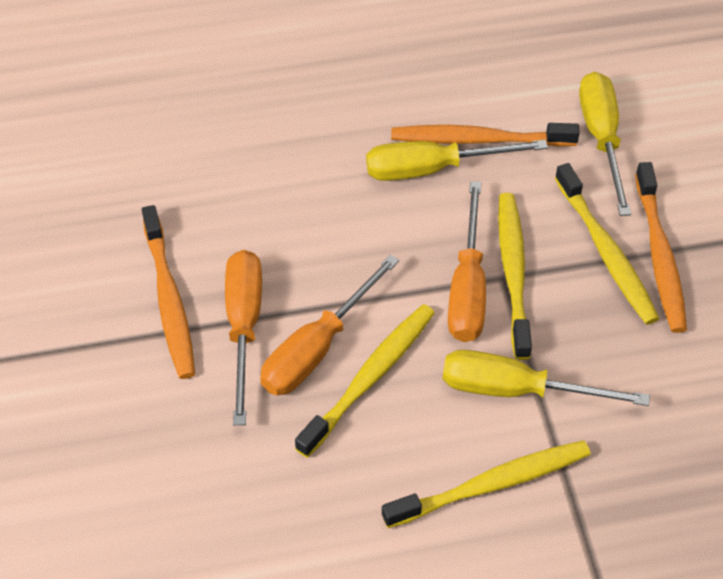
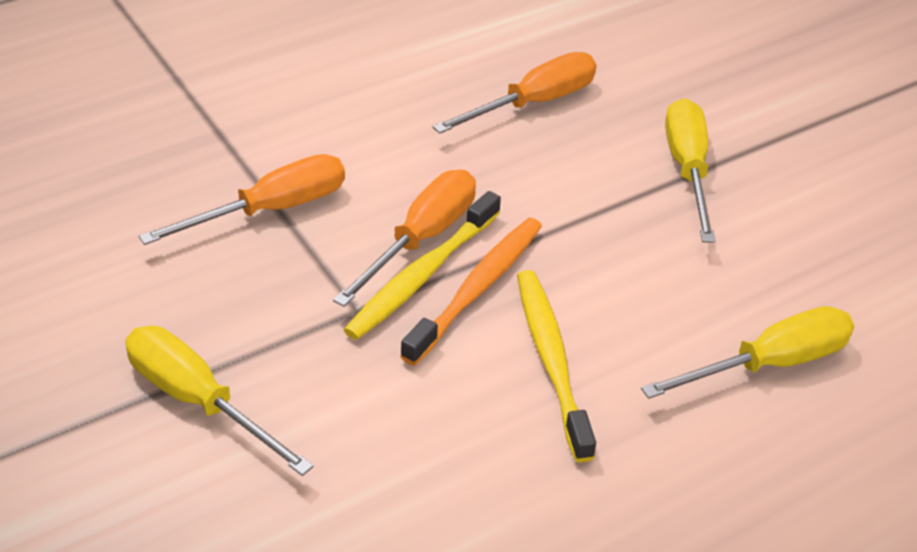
orange toothbrush: 3 -> 1
yellow toothbrush: 4 -> 2

